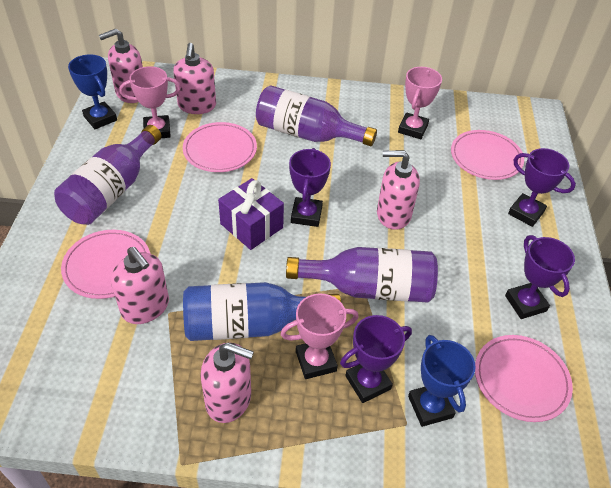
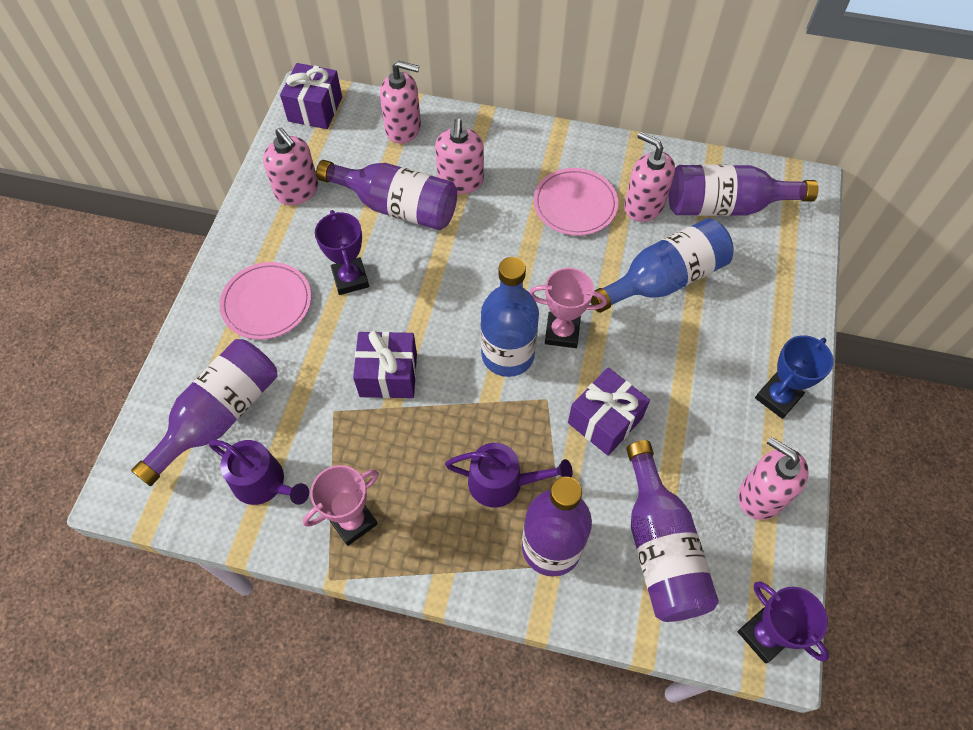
blue bottle: 1 -> 2
blue trophy: 2 -> 1
pink plate: 4 -> 2
pink trophy: 3 -> 2
purple bottle: 3 -> 5
purple gift: 1 -> 3
purple trophy: 4 -> 2
purple watering can: 0 -> 2

